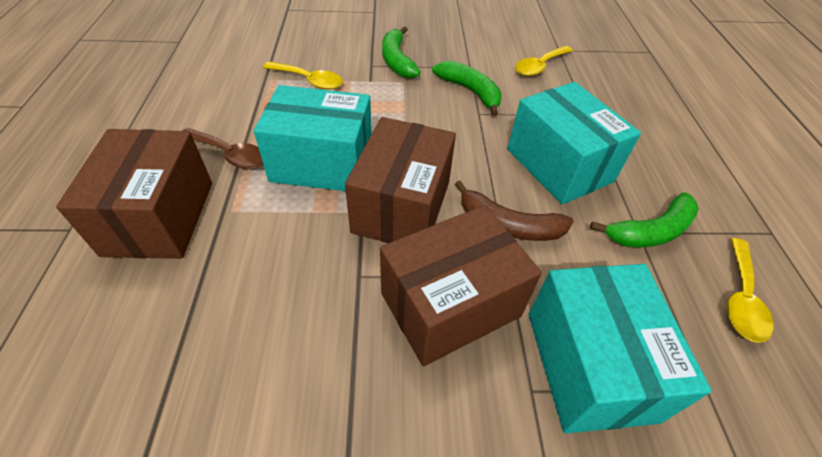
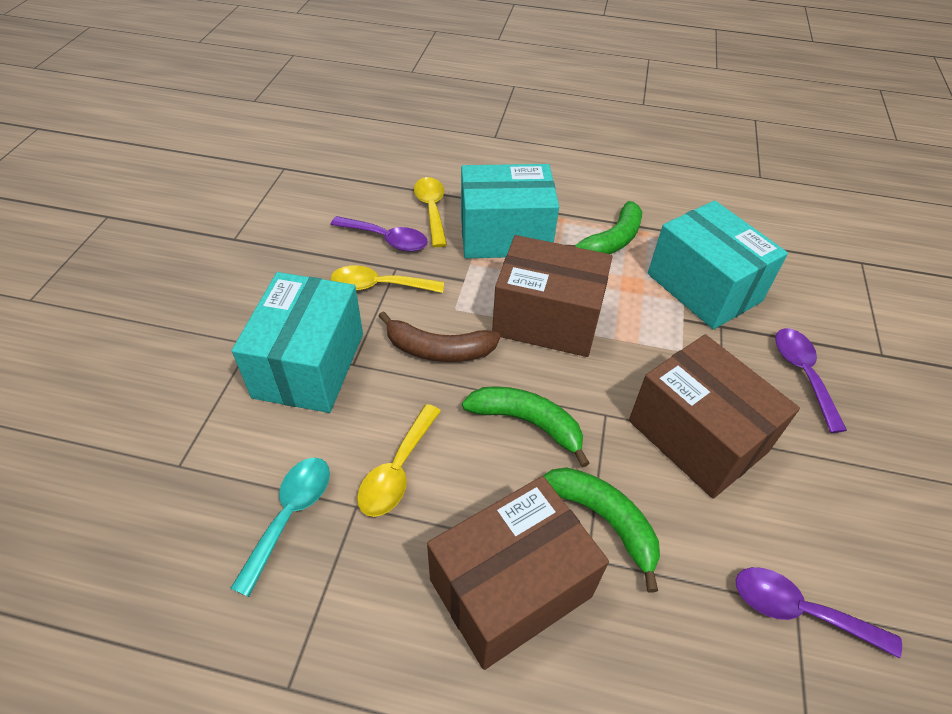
brown spoon: 1 -> 0
purple spoon: 0 -> 3
turquoise spoon: 0 -> 1

